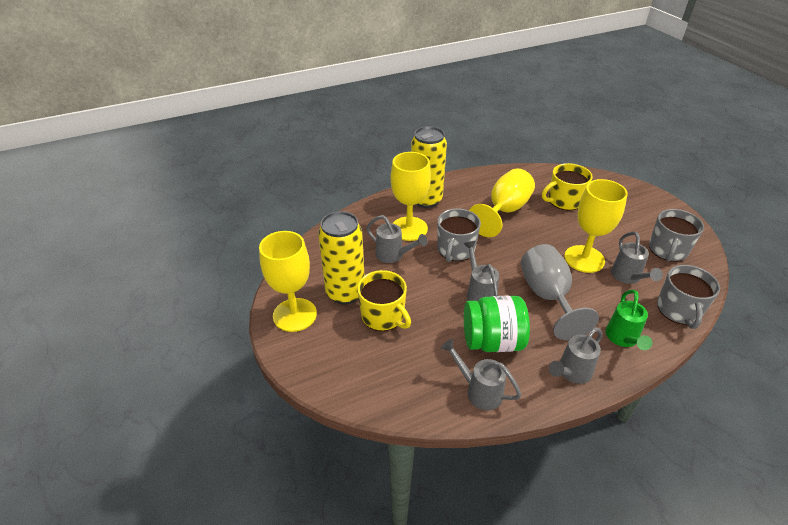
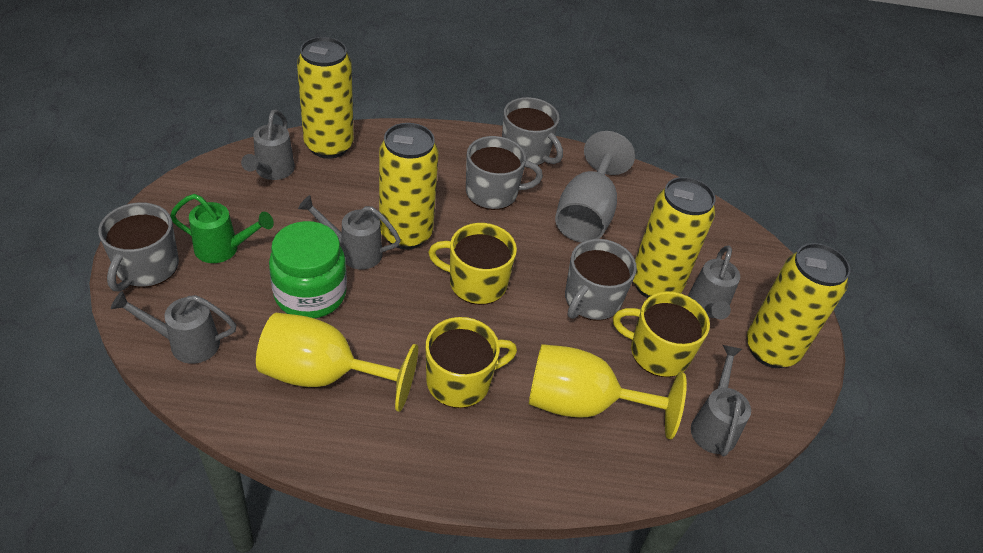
grey mug: 3 -> 4
yellow can: 2 -> 4
yellow goblet: 4 -> 2
yellow mug: 2 -> 3

